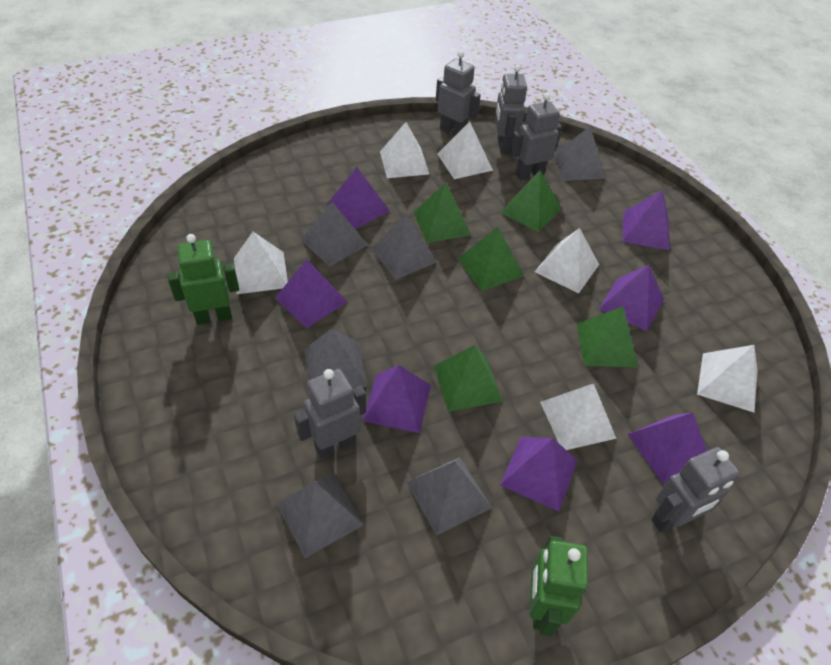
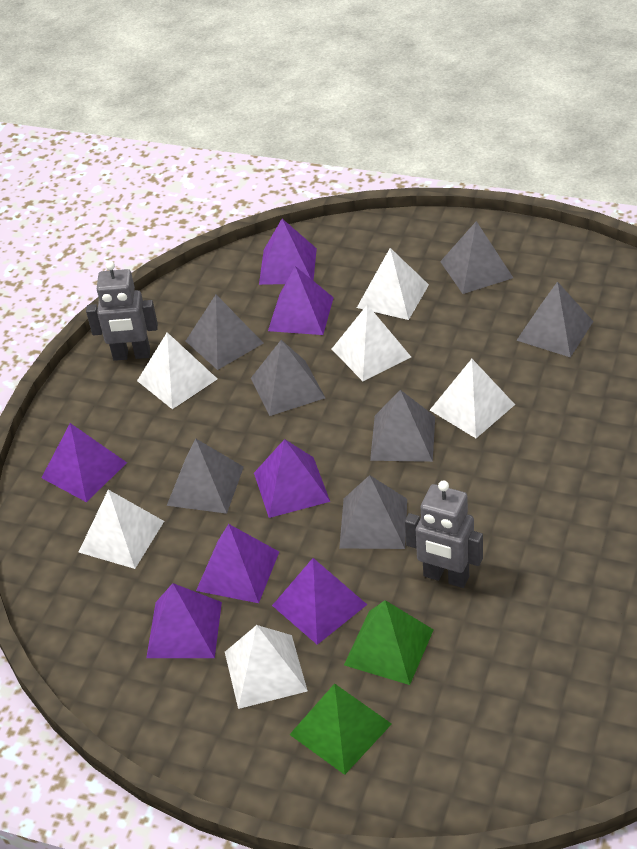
green pyramid: 5 -> 2
green robot: 2 -> 0
grey pyramid: 6 -> 7
grey robot: 5 -> 2

